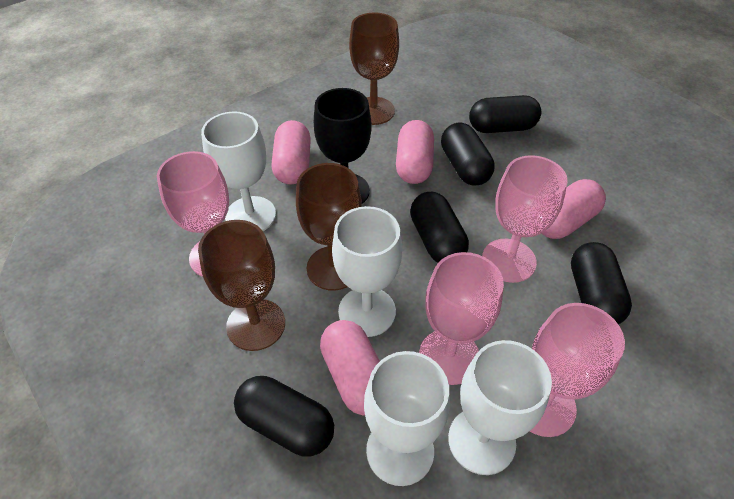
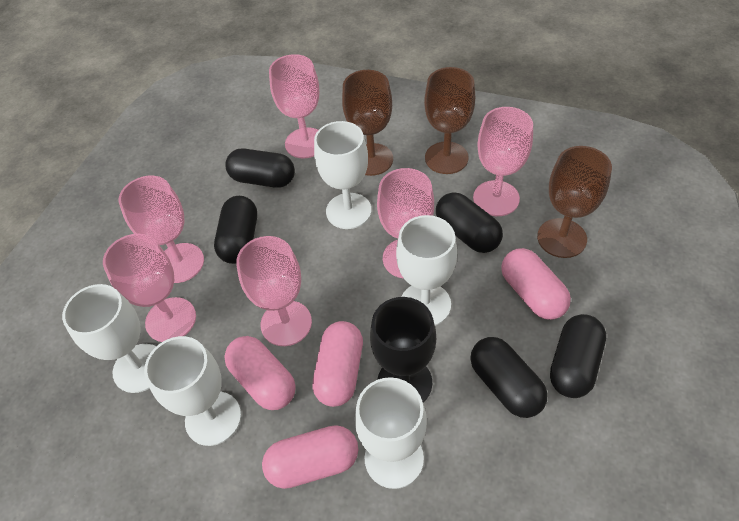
pink goblet: 4 -> 6
white goblet: 4 -> 5

